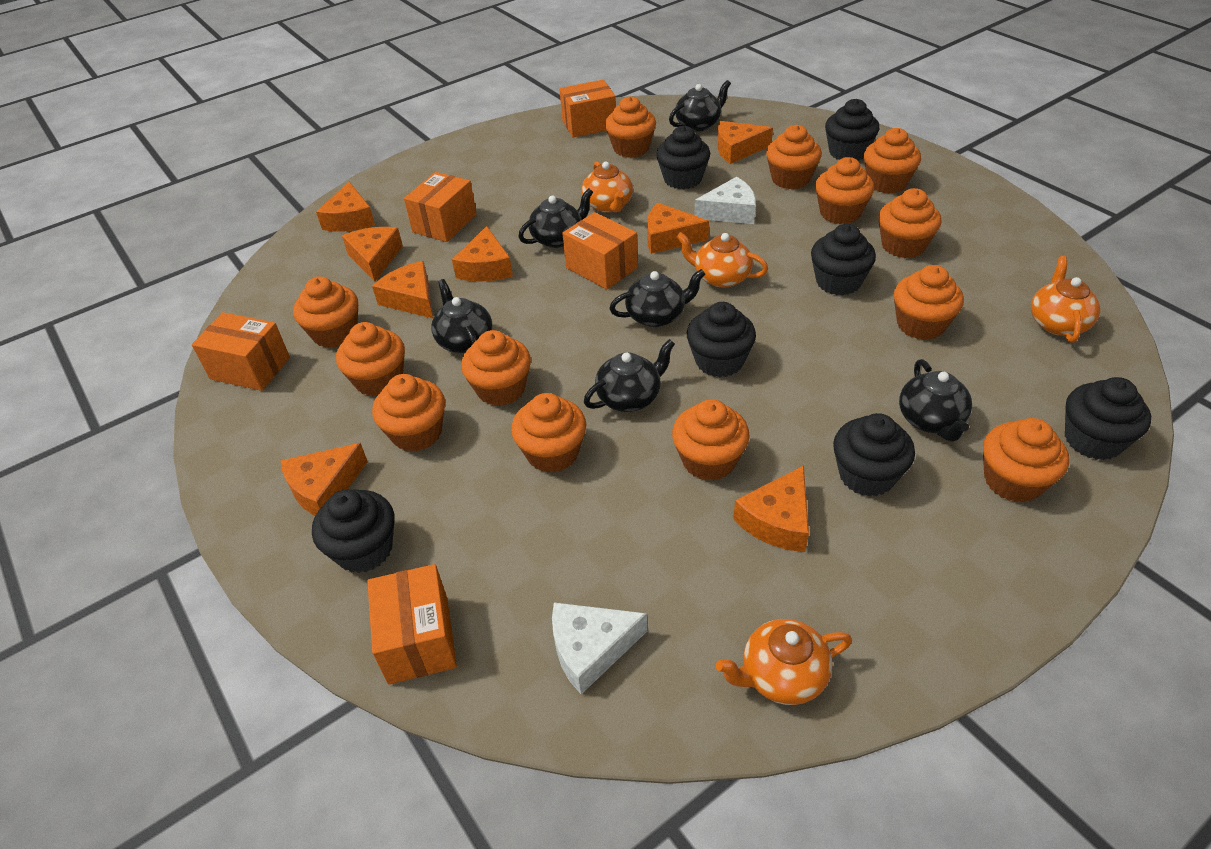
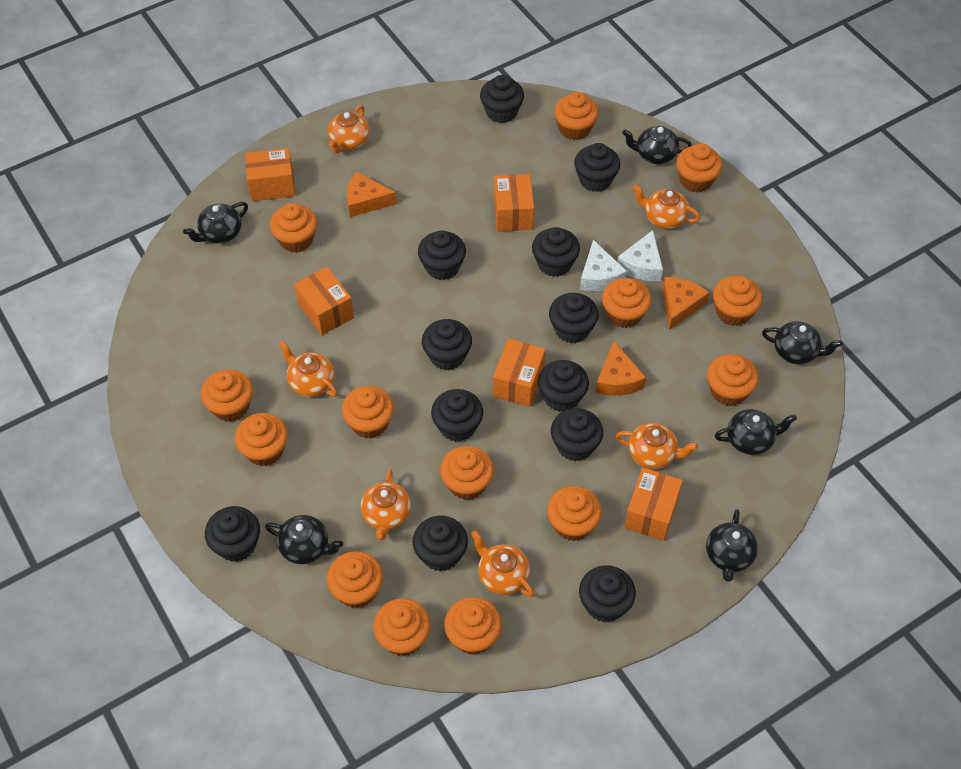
black cupcake: 7 -> 12
orange cheese: 8 -> 3
orange cupcake: 13 -> 14
orange teapot: 4 -> 6

